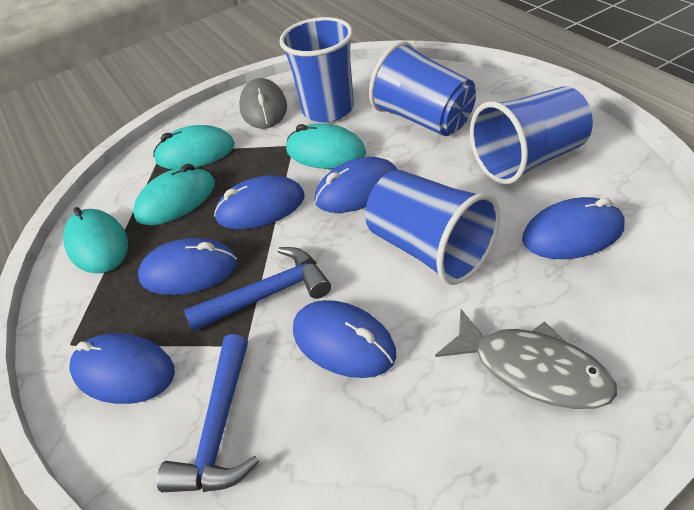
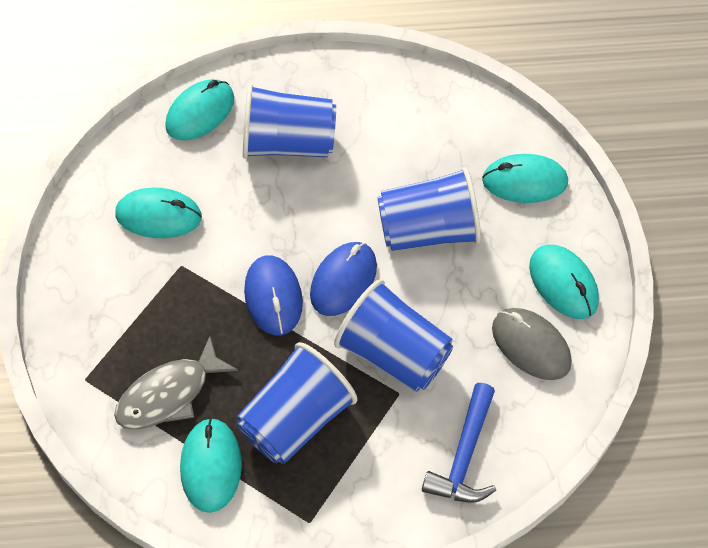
blue hammer: 2 -> 1
blue mouse: 6 -> 2
turquoise mouse: 4 -> 5

